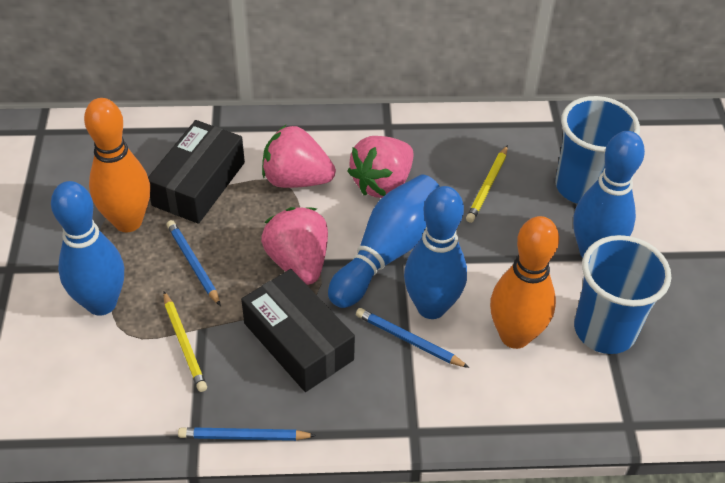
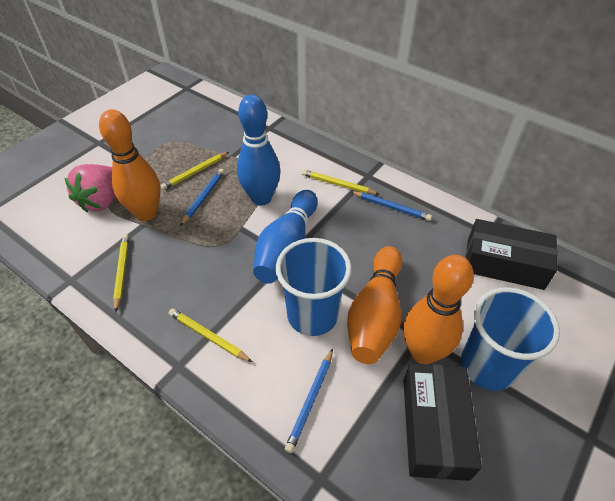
blue bowling pin: 4 -> 2
orange bowling pin: 2 -> 3
pink strawberry: 3 -> 1
yellow pencil: 2 -> 4

